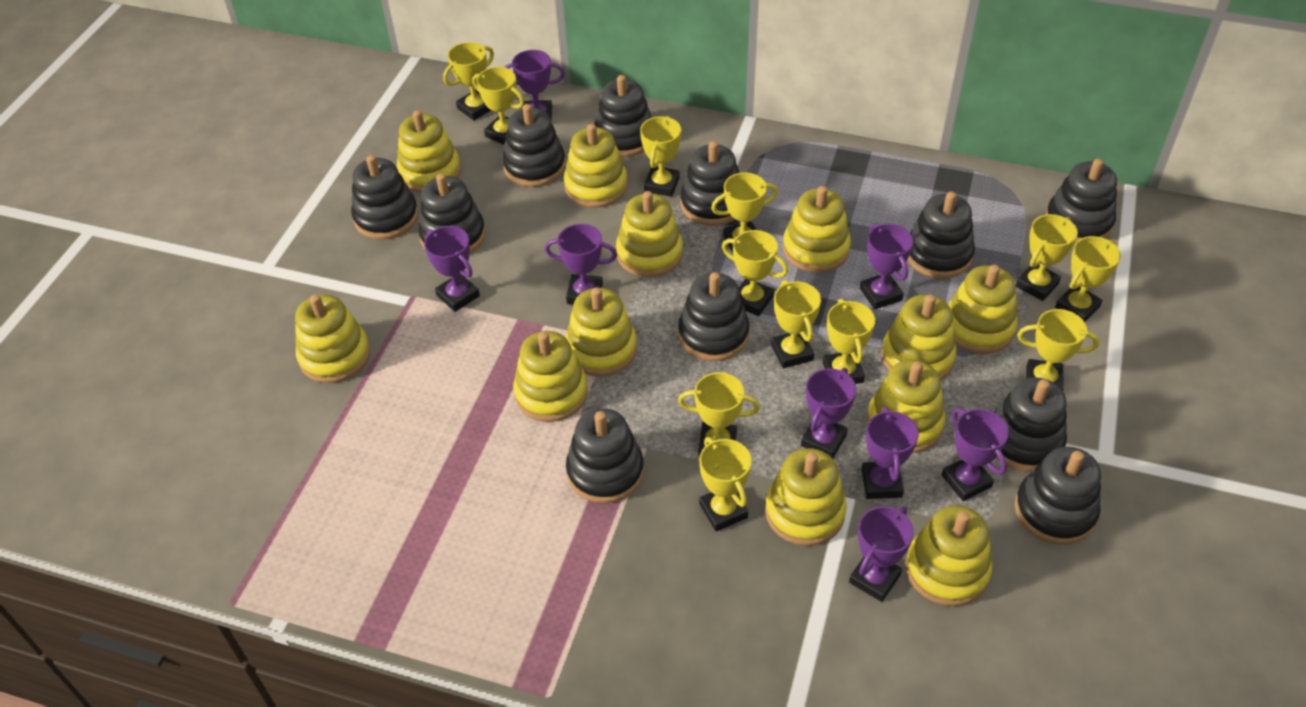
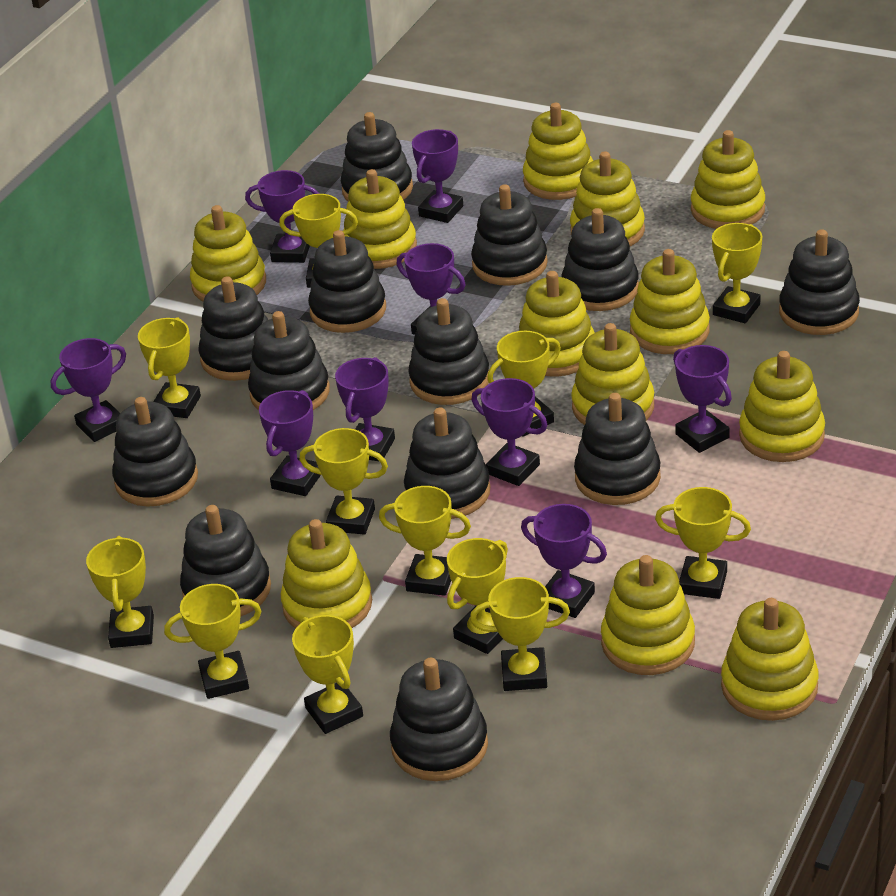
black stacking toy: 11 -> 13
purple trophy: 8 -> 9

